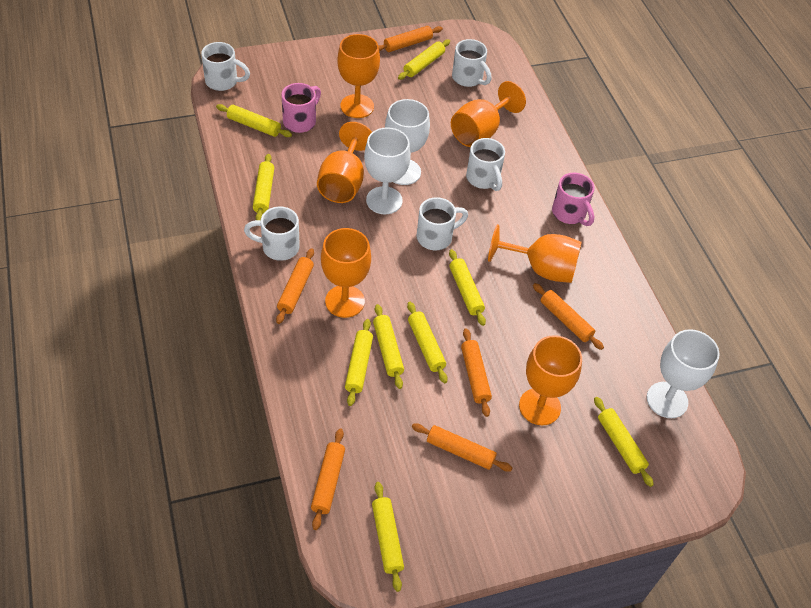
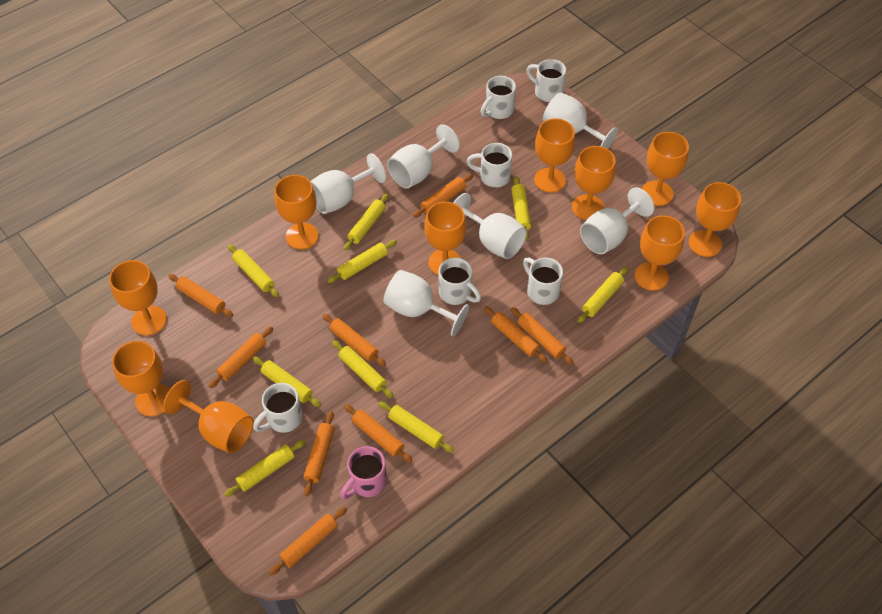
orange goblet: 6 -> 10
orange rolling pin: 6 -> 9
pink mug: 2 -> 1
white goblet: 3 -> 6
white mug: 5 -> 6

